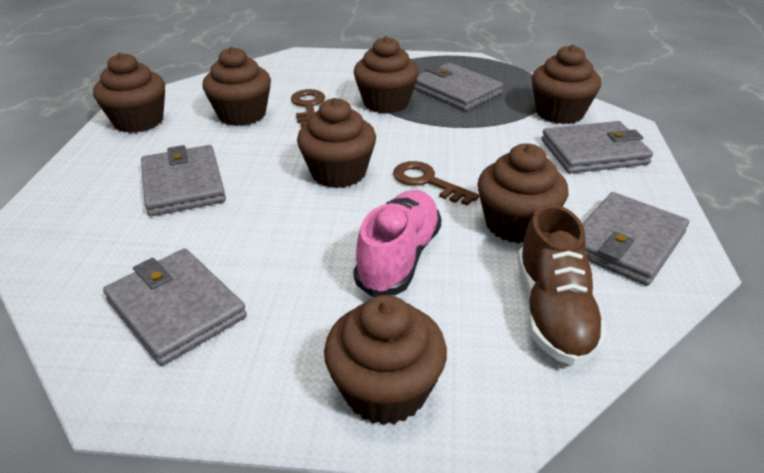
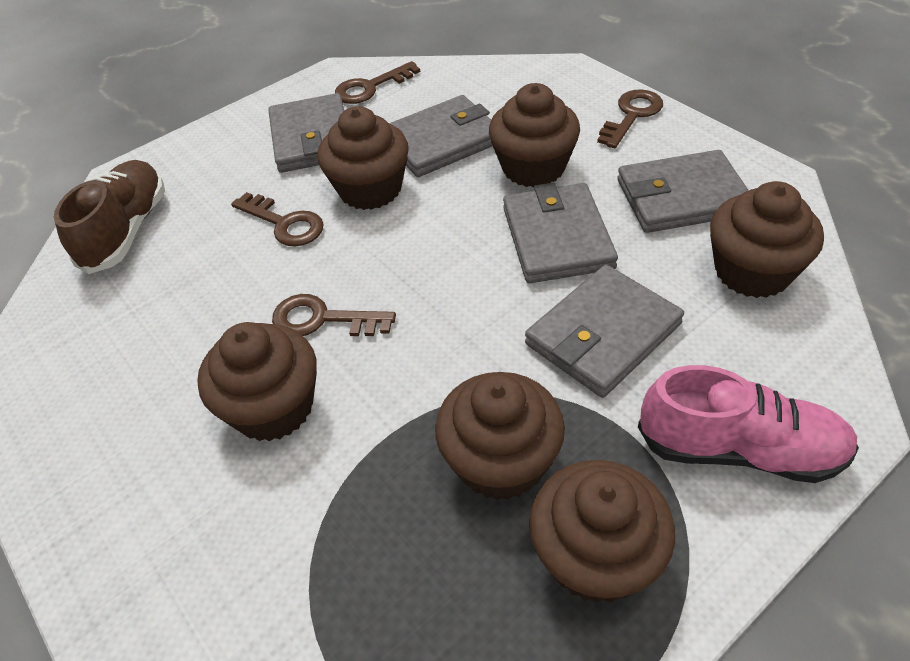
brown cupcake: 7 -> 6
brown key: 2 -> 4

